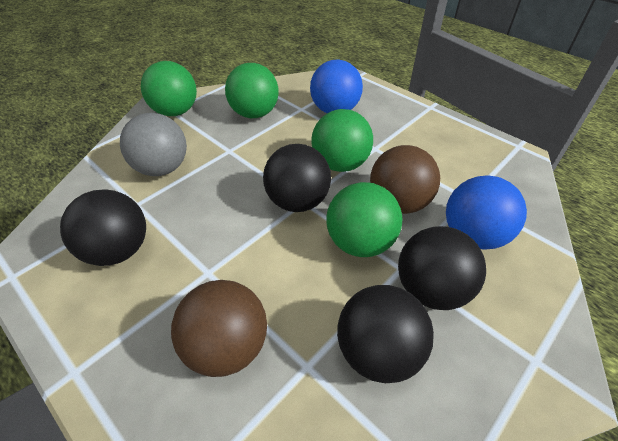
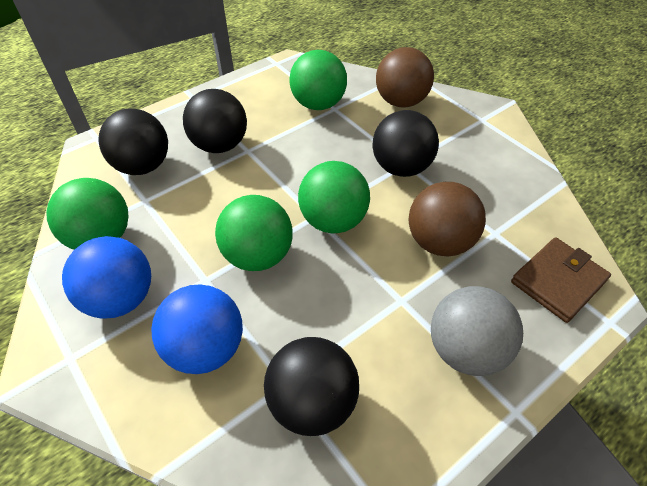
brown wallet: 0 -> 1

